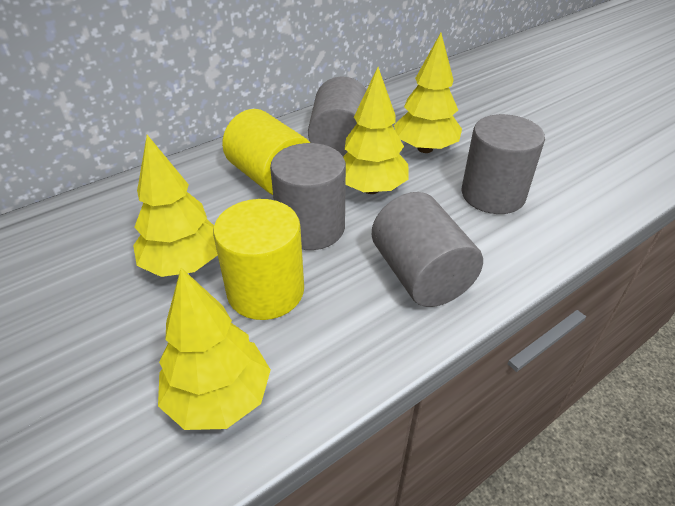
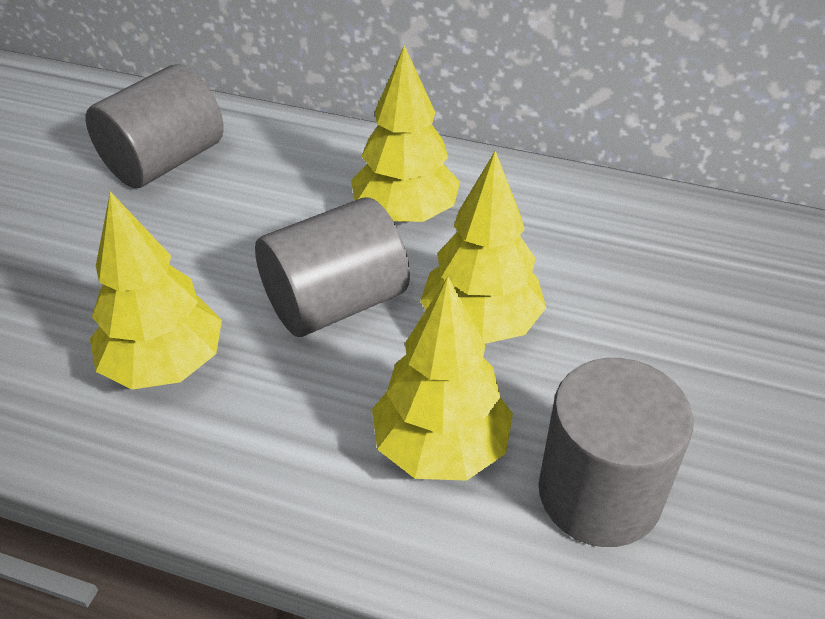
grey cylinder: 4 -> 3
yellow cylinder: 2 -> 0

